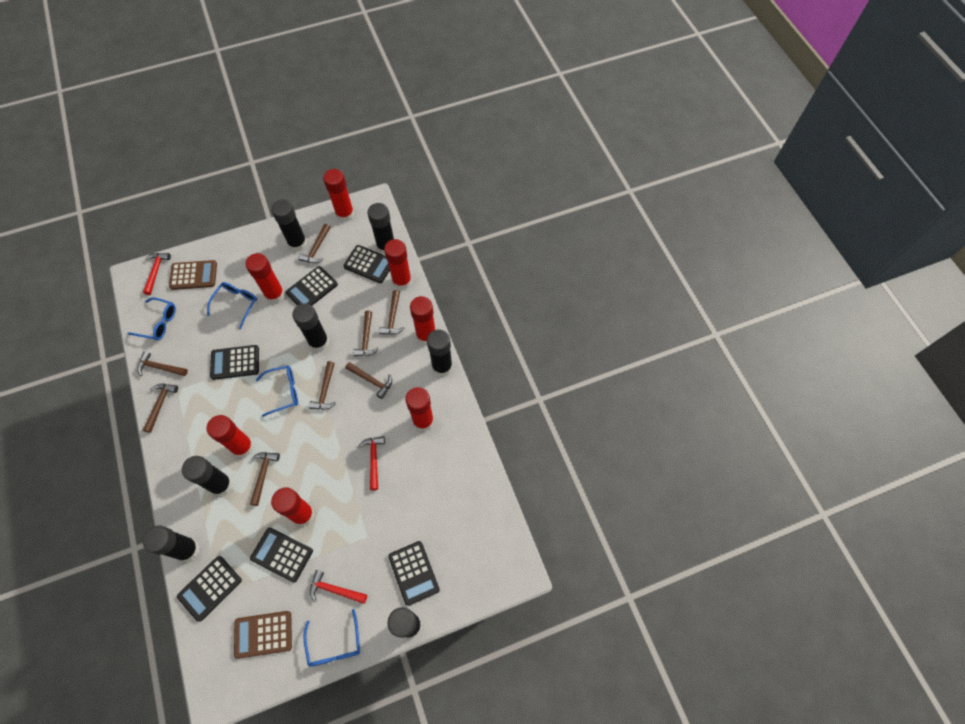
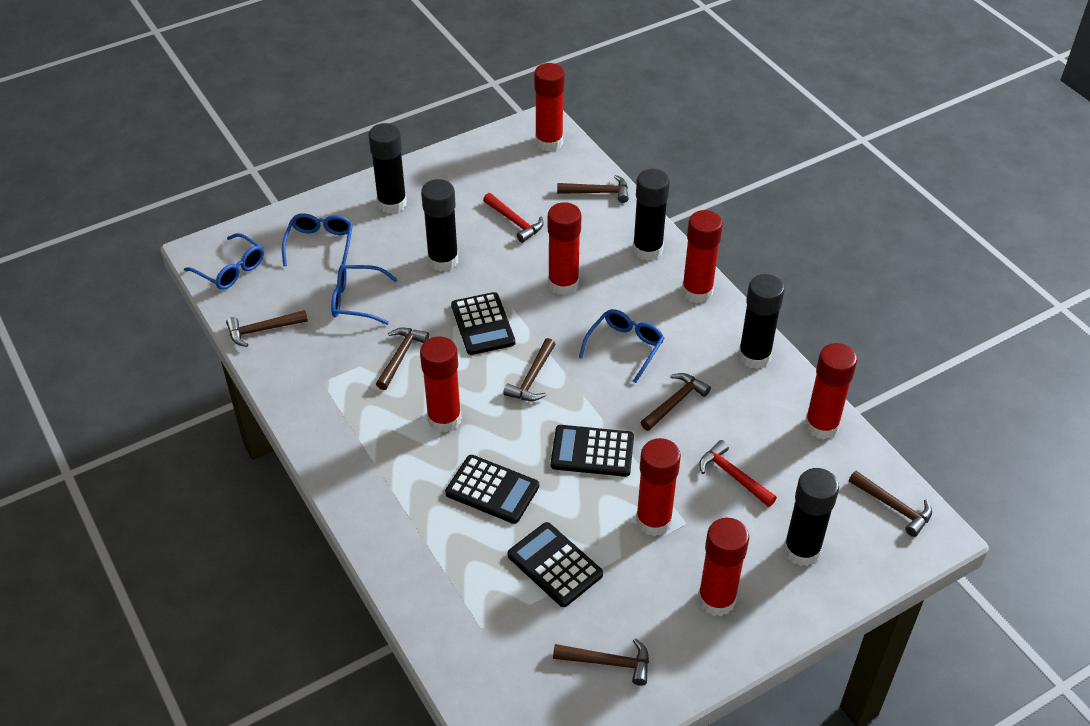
black calculator: 6 -> 4
black glue stick: 7 -> 5
brown calculator: 2 -> 0
brown hammer: 8 -> 7
red hammer: 3 -> 2

